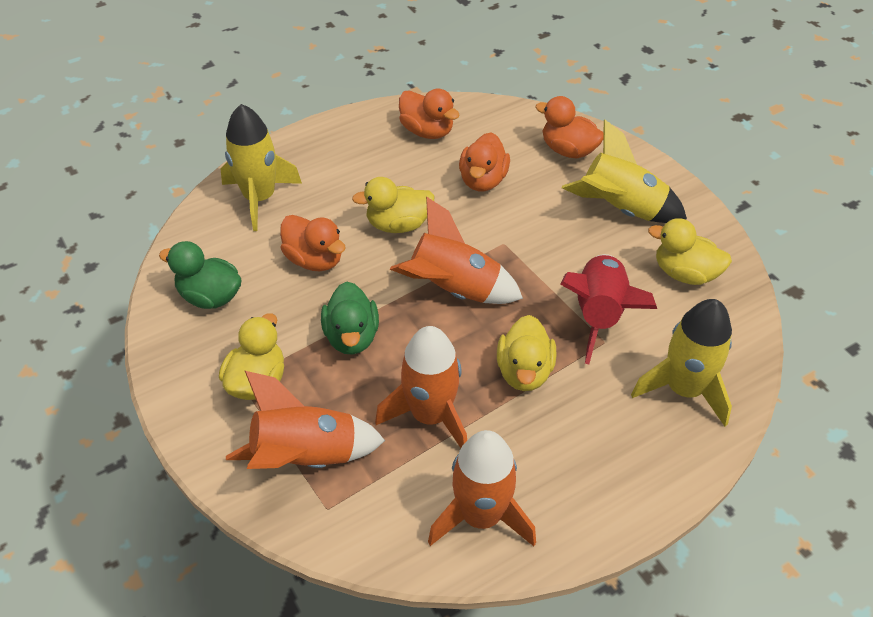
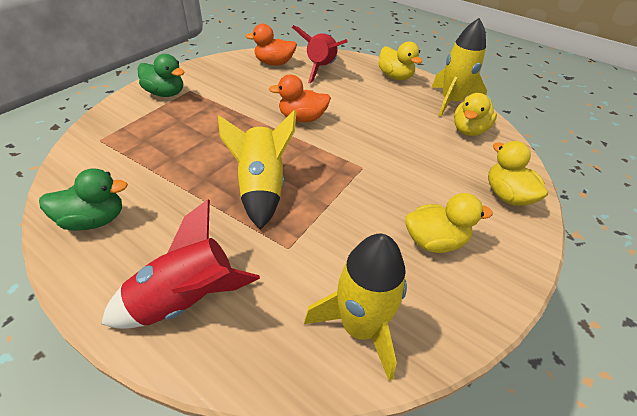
orange duck: 4 -> 2
orange rocket: 4 -> 0
red rocket: 1 -> 2

